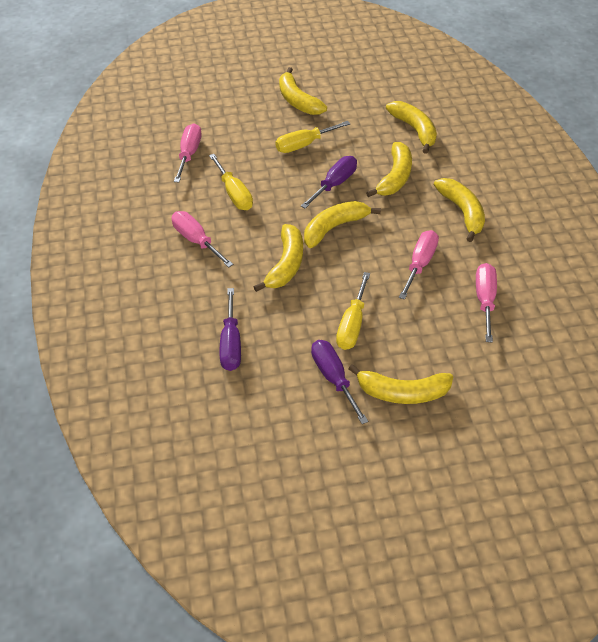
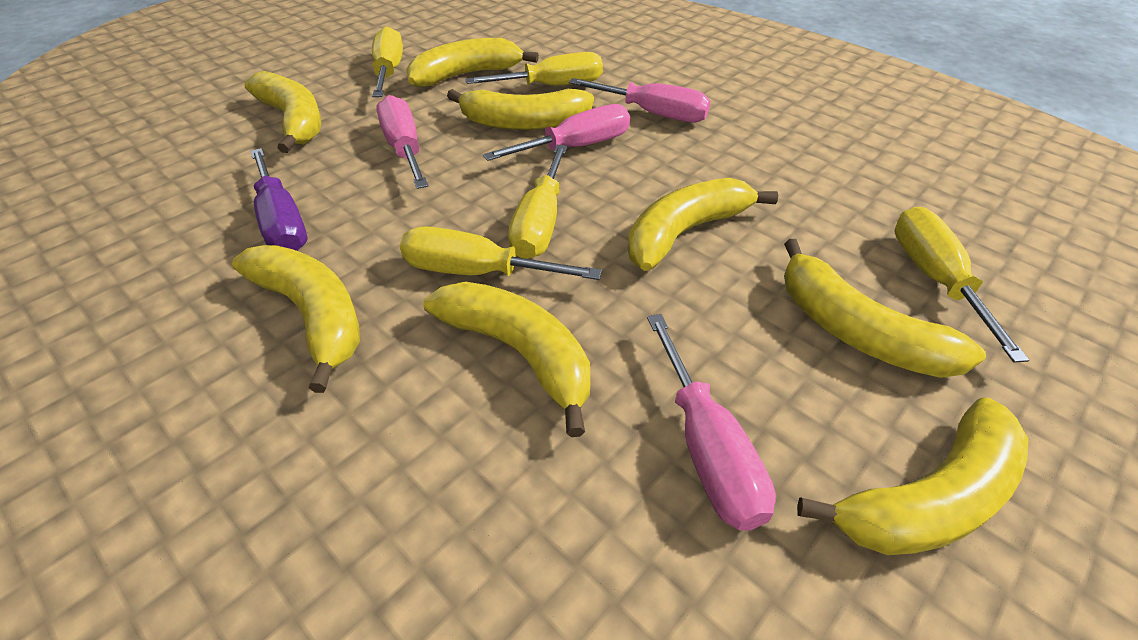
purple screwdriver: 3 -> 1
yellow banana: 7 -> 8
yellow screwdriver: 3 -> 5

